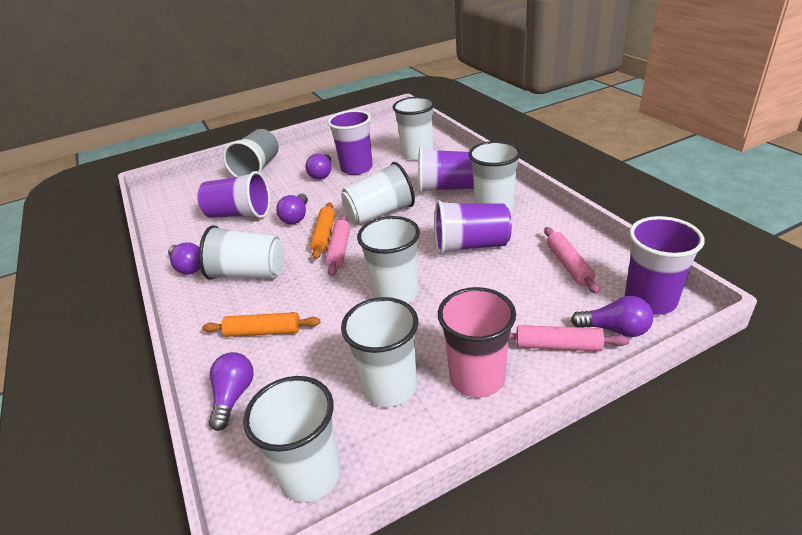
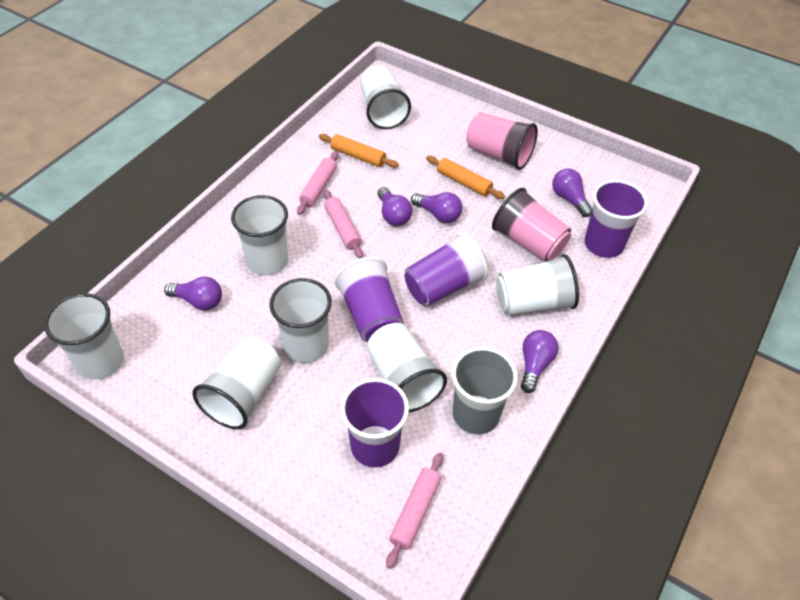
pink cup: 1 -> 2
purple cup: 5 -> 4

